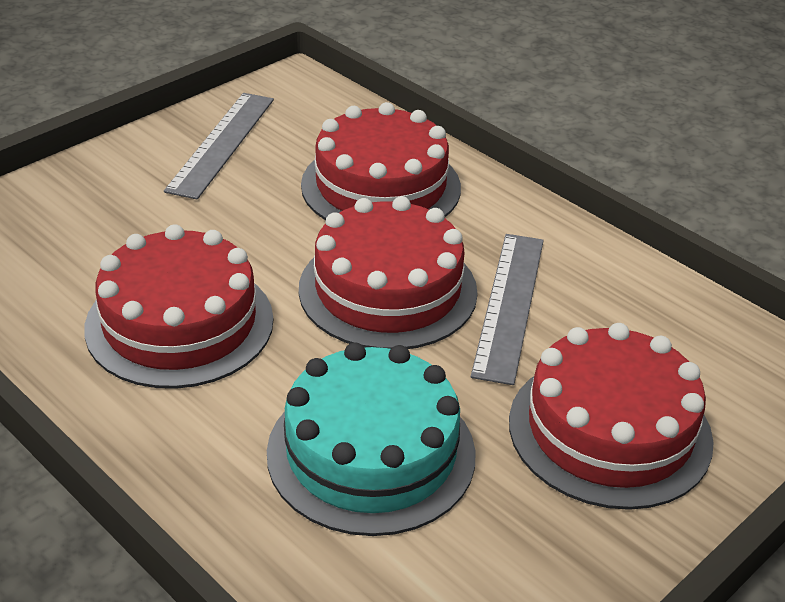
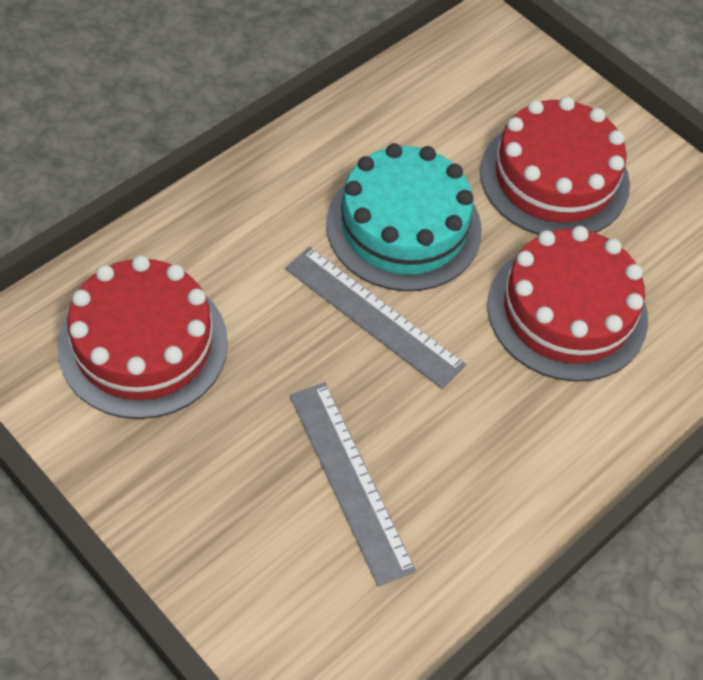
red cake: 4 -> 3

